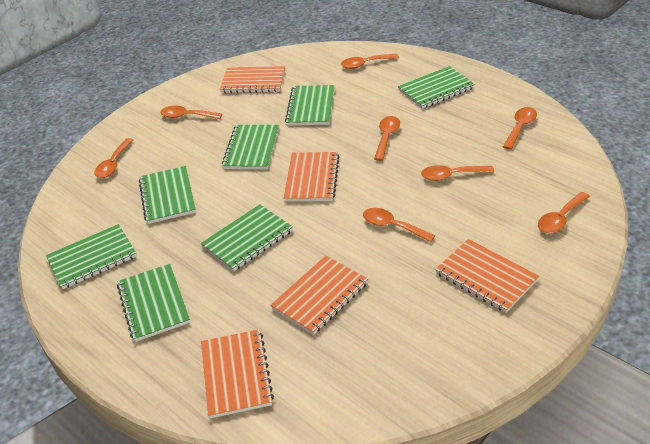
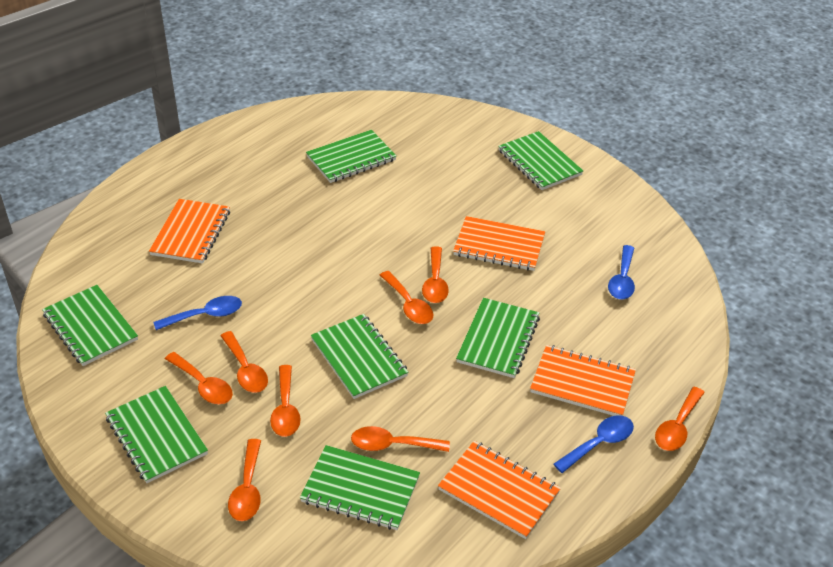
blue spoon: 0 -> 3
orange notebook: 5 -> 4

